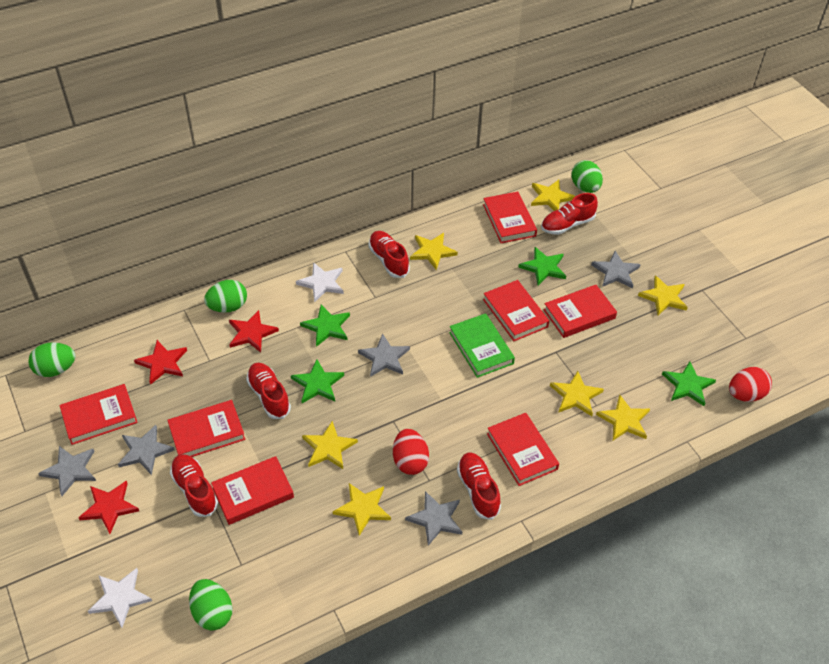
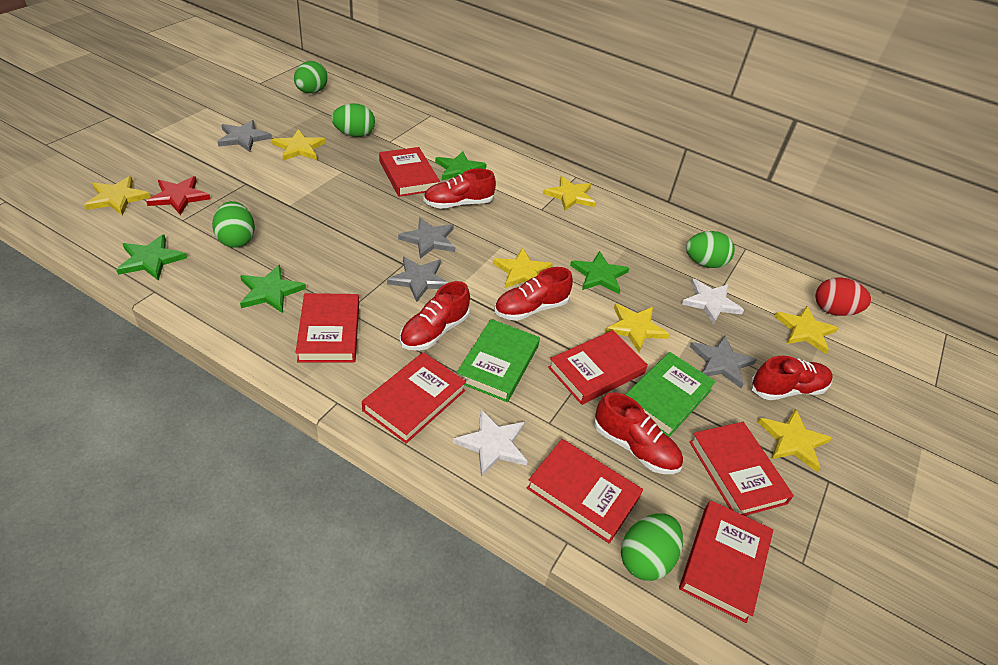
green book: 1 -> 2
green egg: 4 -> 5
grey star: 5 -> 4
red egg: 2 -> 1
red star: 3 -> 1

